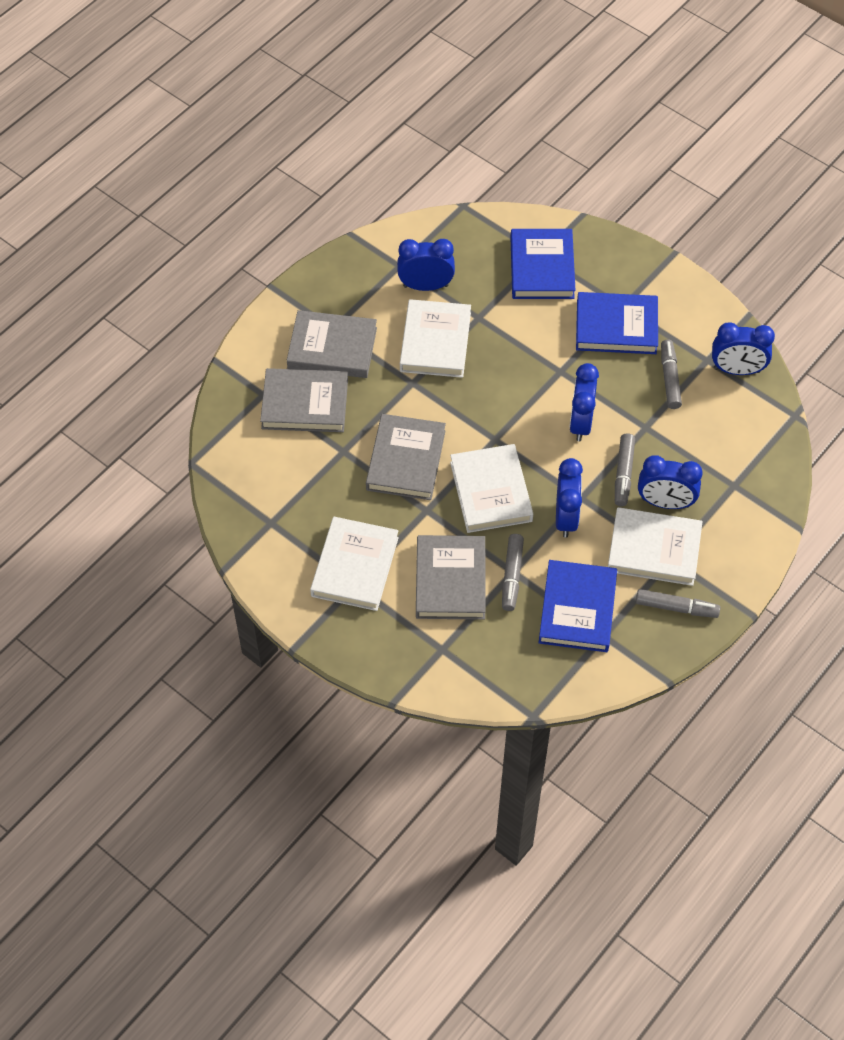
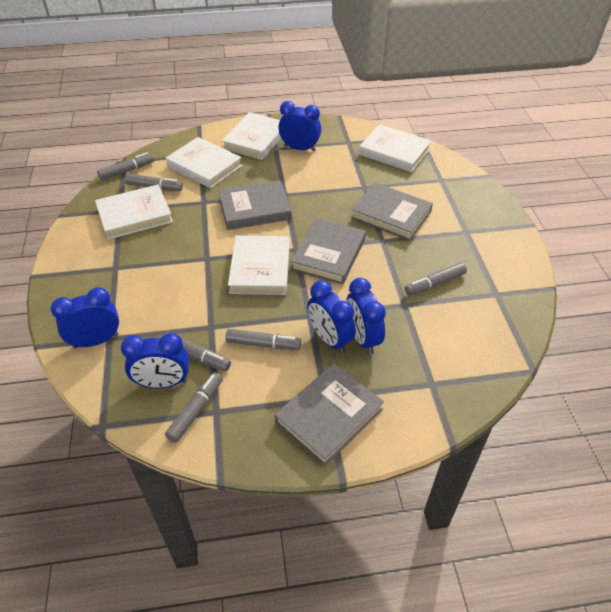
blue book: 3 -> 0
grey marker: 4 -> 6
white book: 4 -> 5

